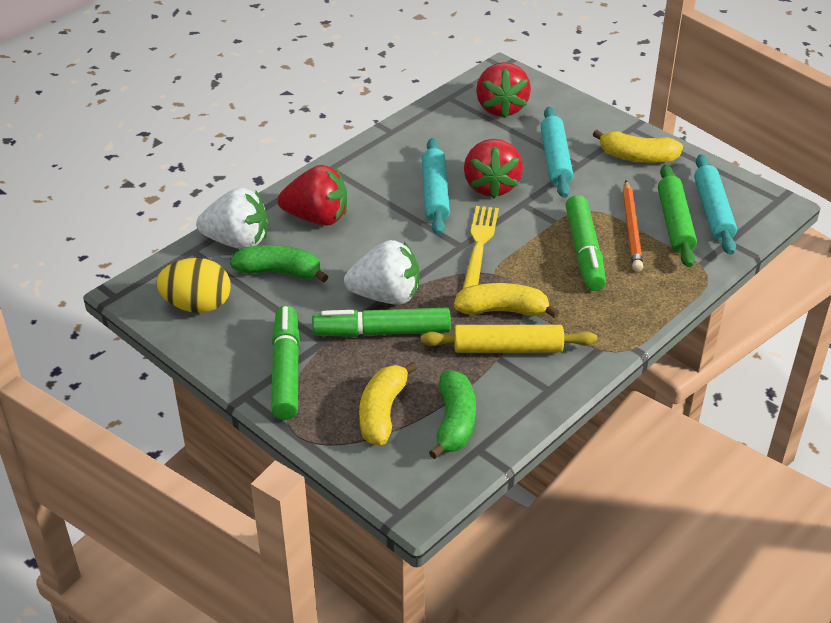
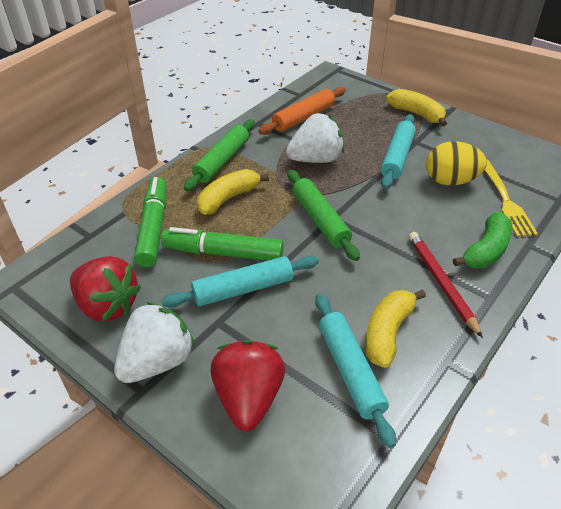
green banana: 2 -> 1
green marker: 3 -> 2
green rolling pin: 1 -> 2
orange pencil: 1 -> 0
orange rolling pin: 0 -> 1
red pencil: 0 -> 1
red strawberry: 3 -> 2
yellow rolling pin: 1 -> 0

